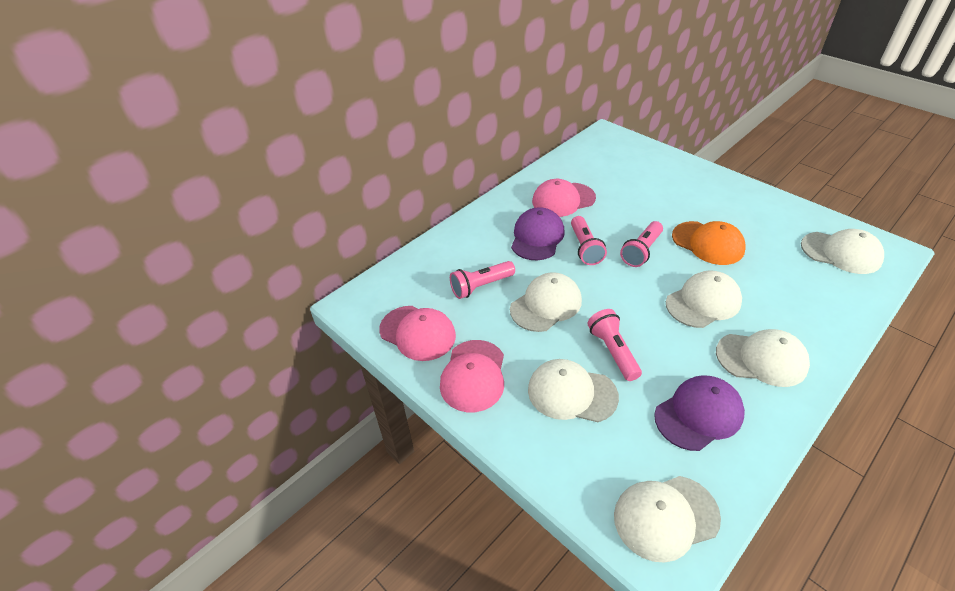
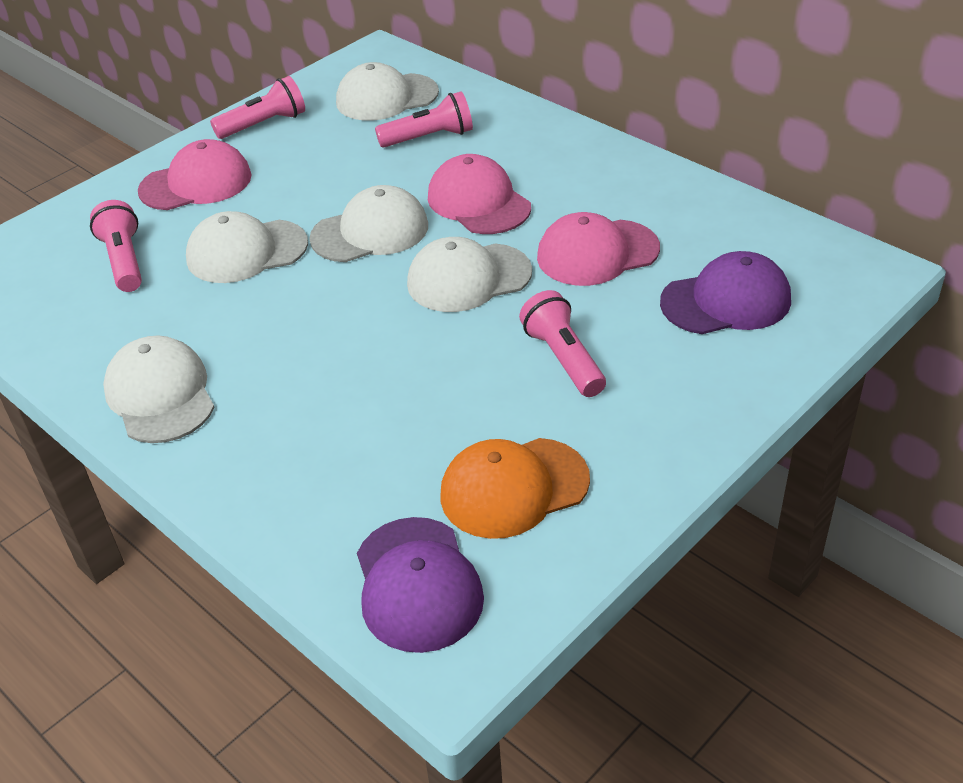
white cap: 6 -> 5

